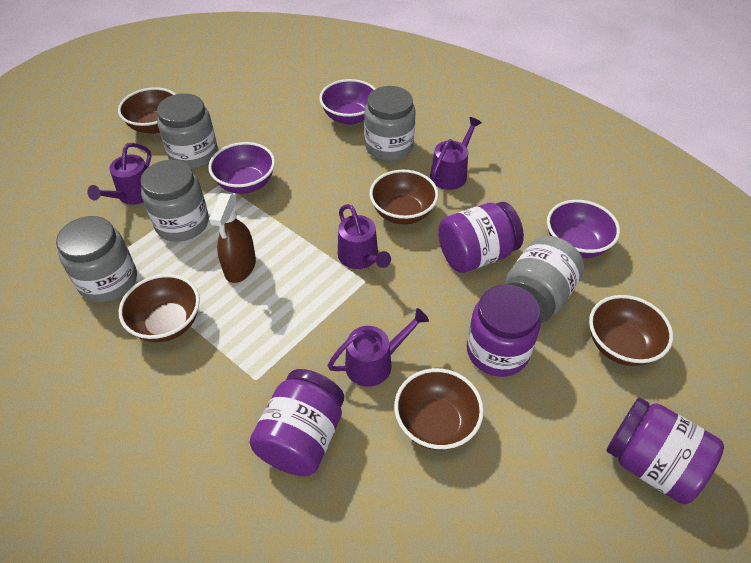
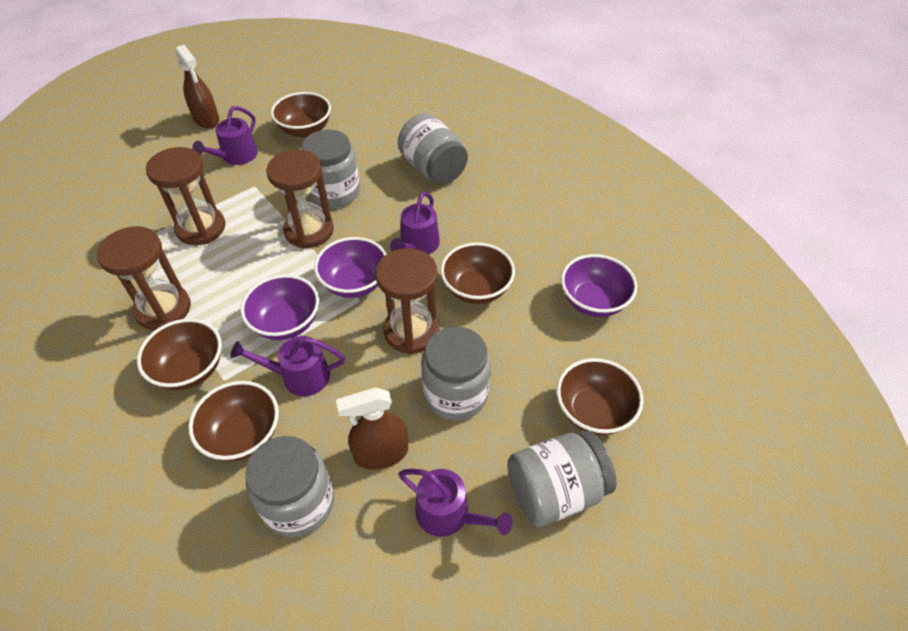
brown hourglass: 0 -> 4
brown spray bottle: 1 -> 2
purple jar: 4 -> 0

